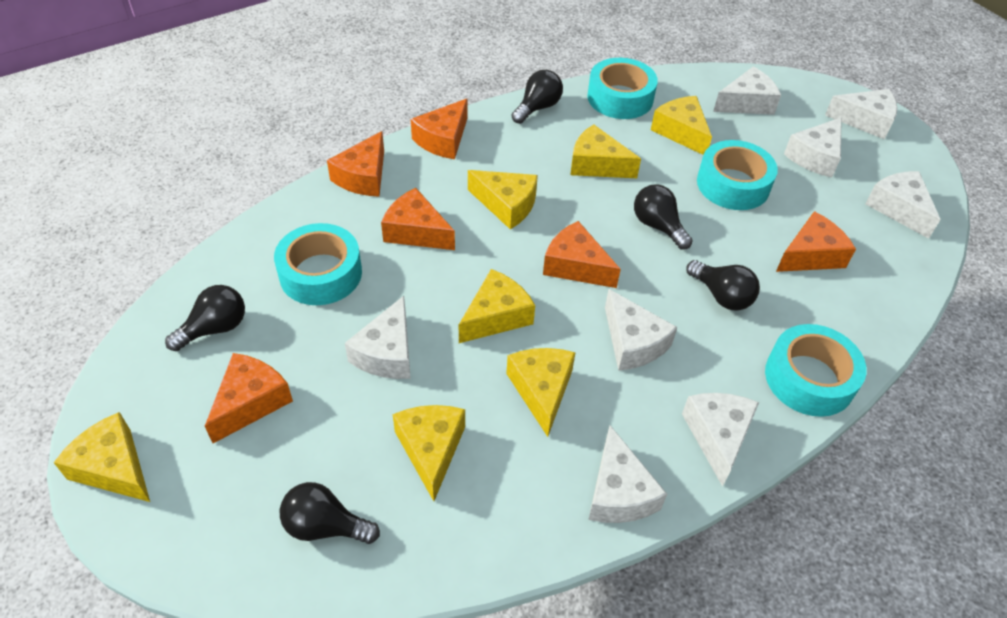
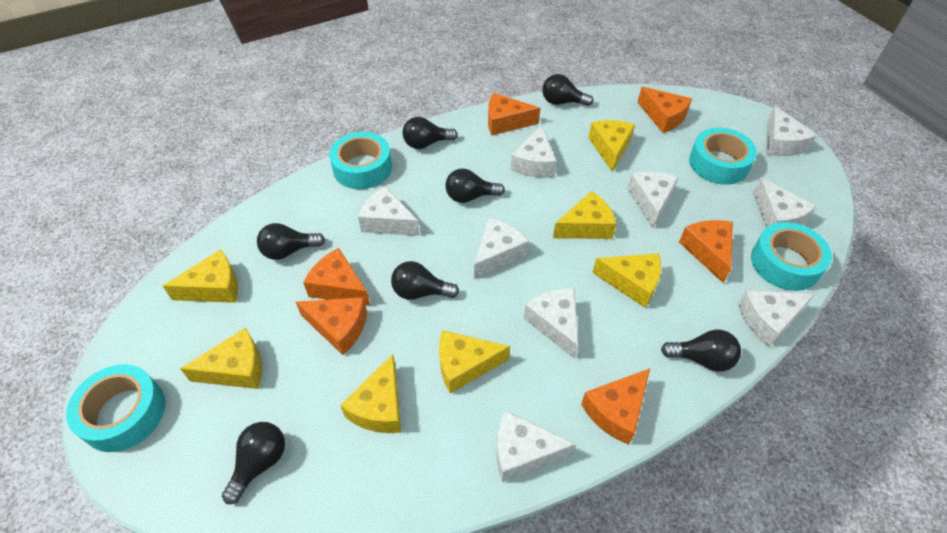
black light bulb: 5 -> 7
white cheese: 8 -> 9

